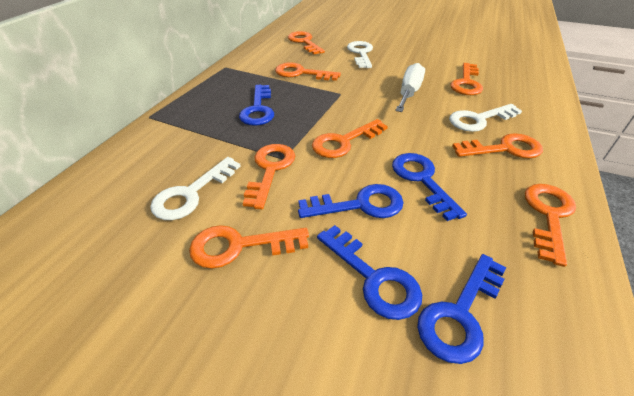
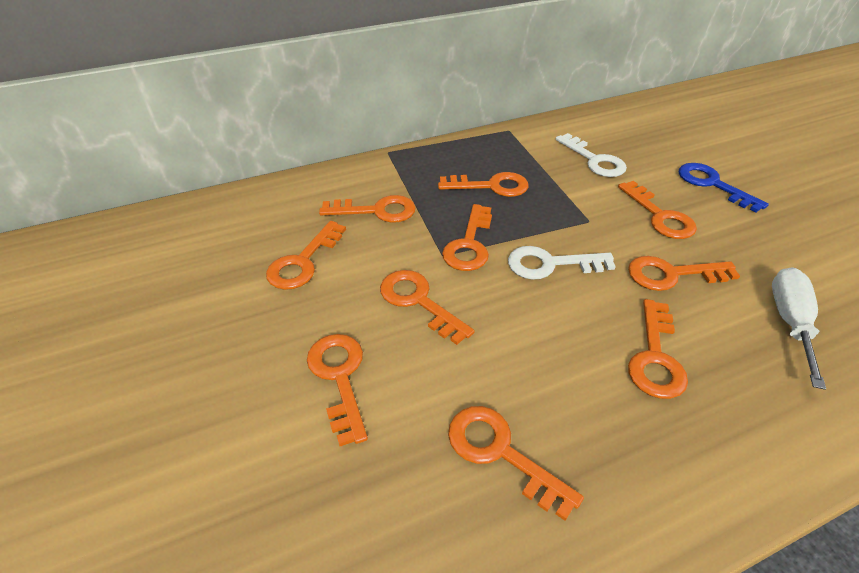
blue key: 5 -> 1
orange key: 8 -> 10
white key: 3 -> 2

